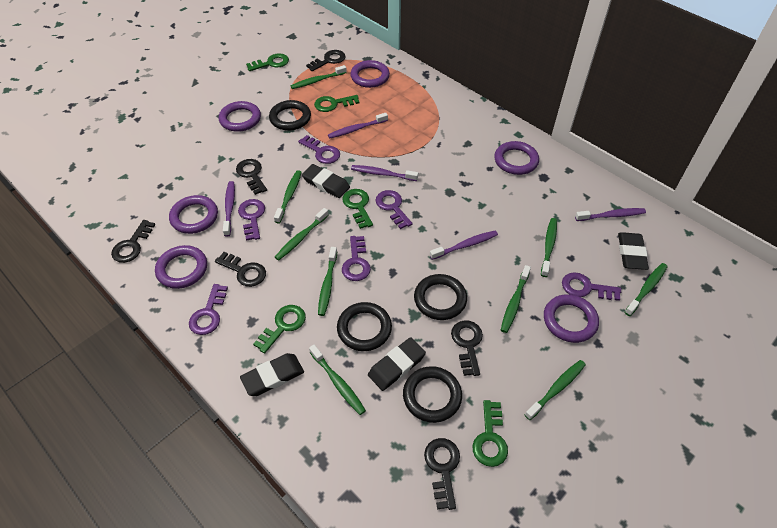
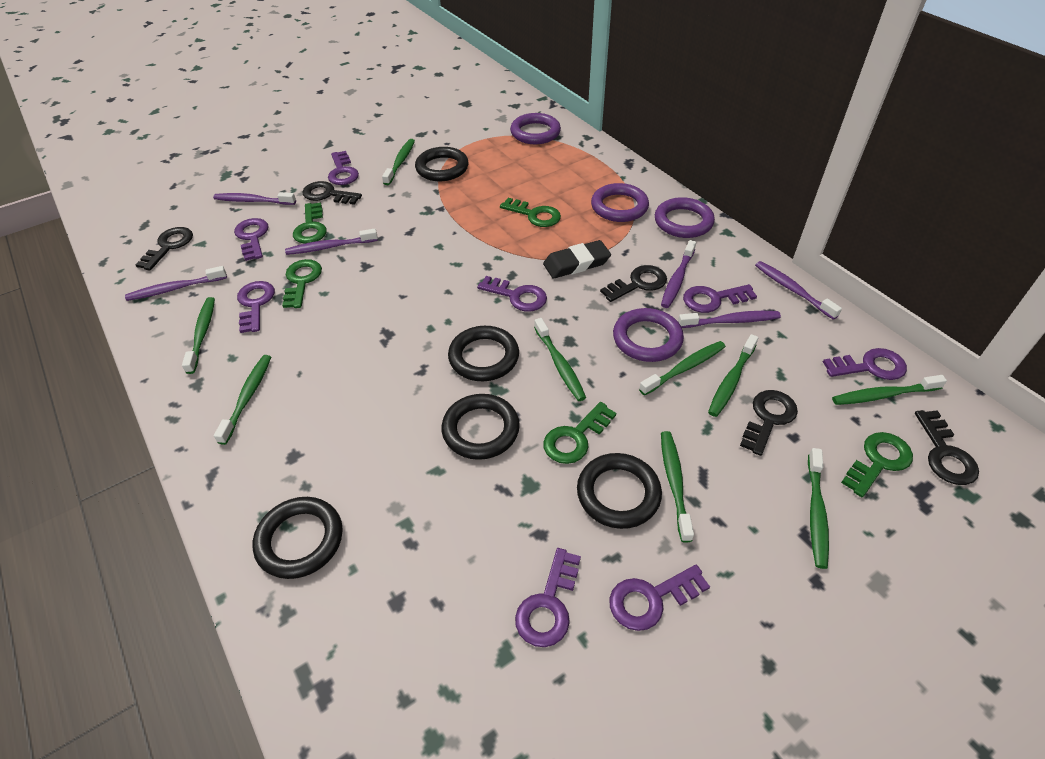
black eraser: 4 -> 1
black key: 6 -> 5
black ring: 4 -> 5
purple key: 6 -> 8
purple ring: 6 -> 4
purple toothbrush: 5 -> 6

